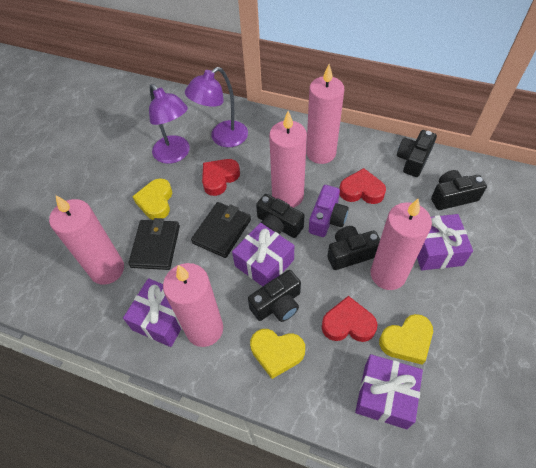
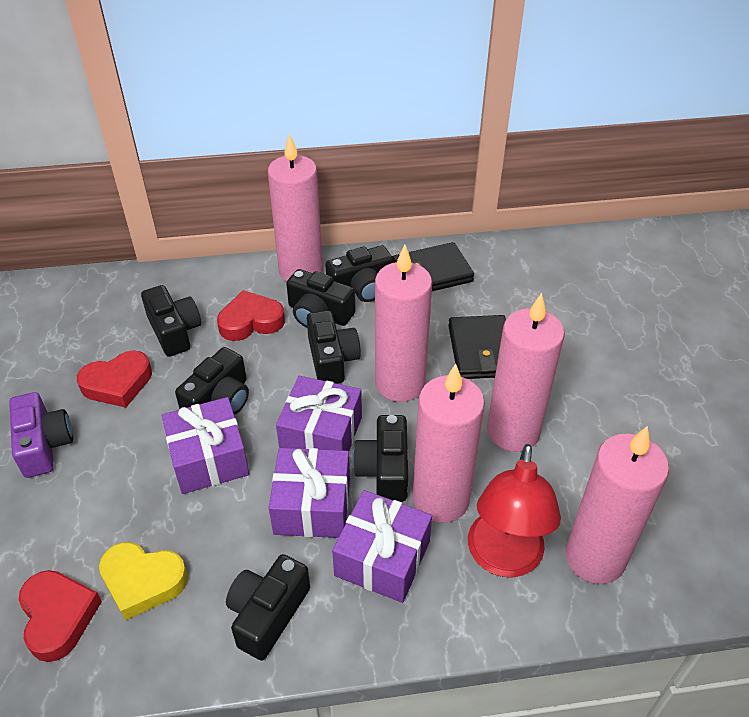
black camera: 5 -> 7
purple lamp: 2 -> 0
red lamp: 0 -> 1
yellow heart: 3 -> 1

